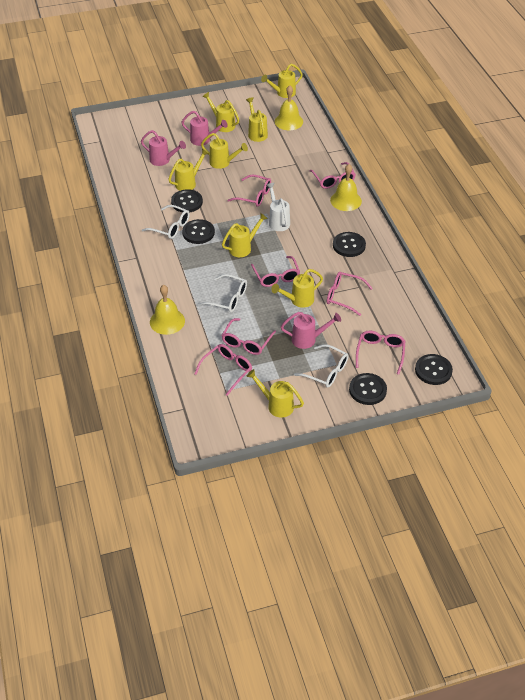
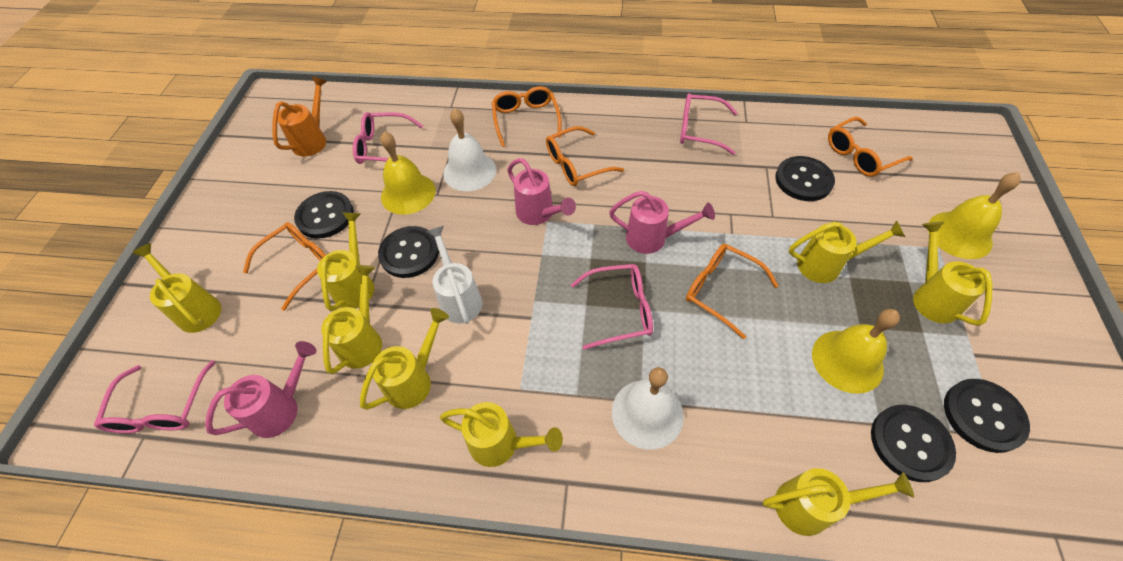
orange glasses: 0 -> 5
orange watering can: 0 -> 1
pink glasses: 7 -> 4
white bell: 0 -> 2
white glasses: 3 -> 0

